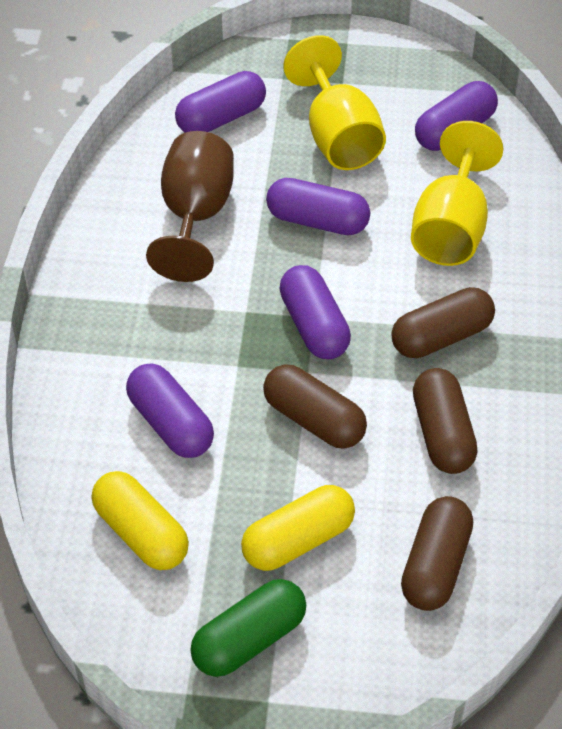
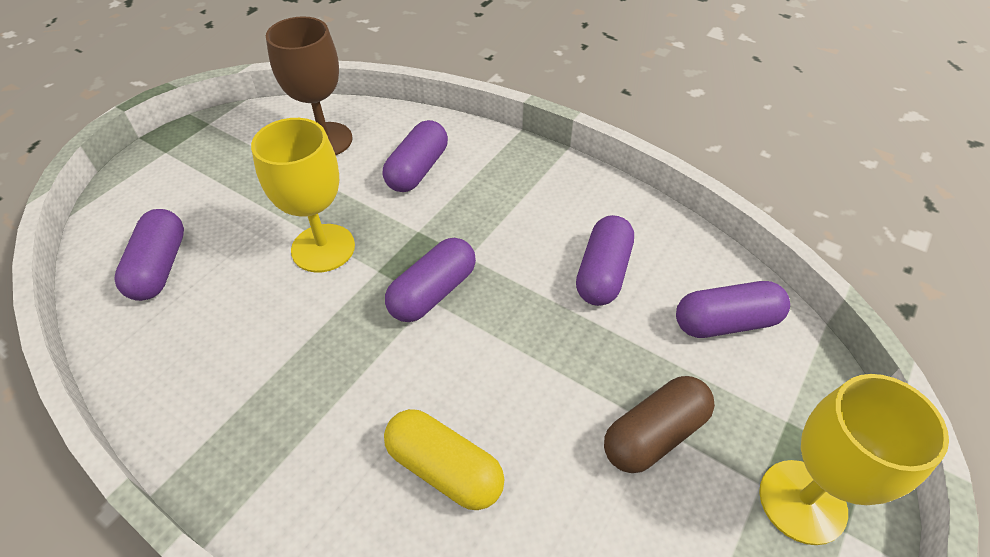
brown capsule: 4 -> 1
green capsule: 1 -> 0
yellow capsule: 2 -> 1

